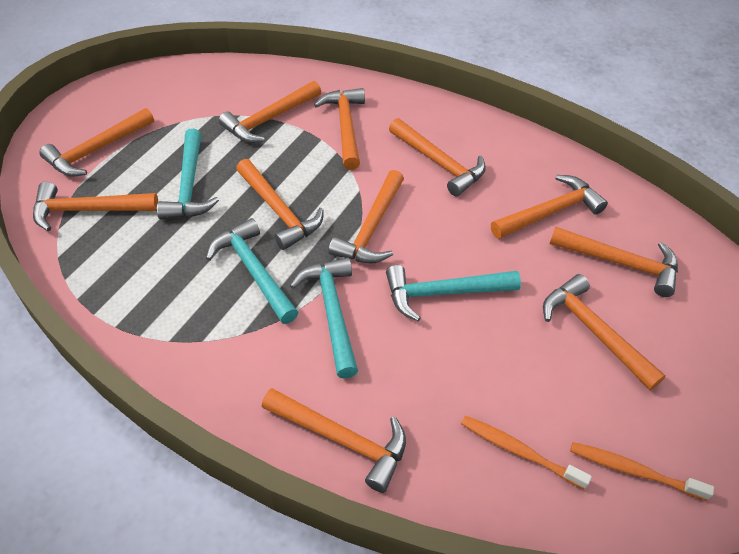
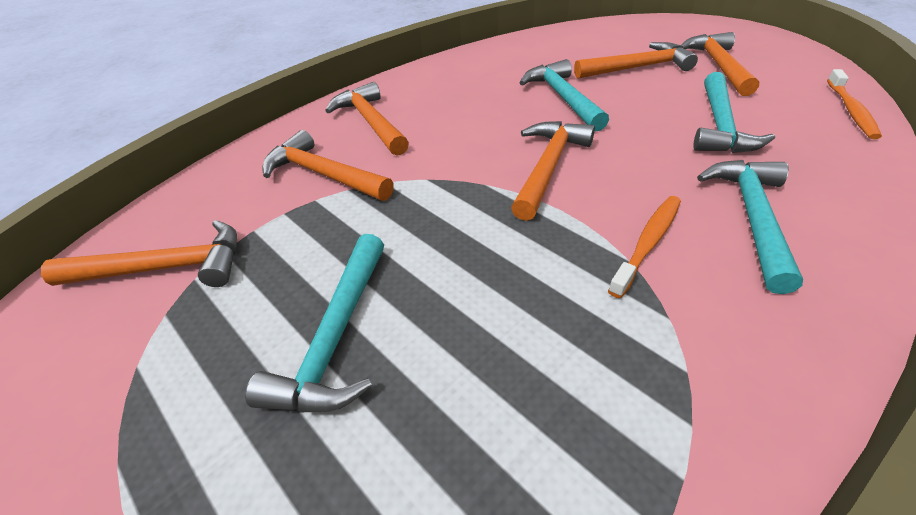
orange hammer: 11 -> 6

